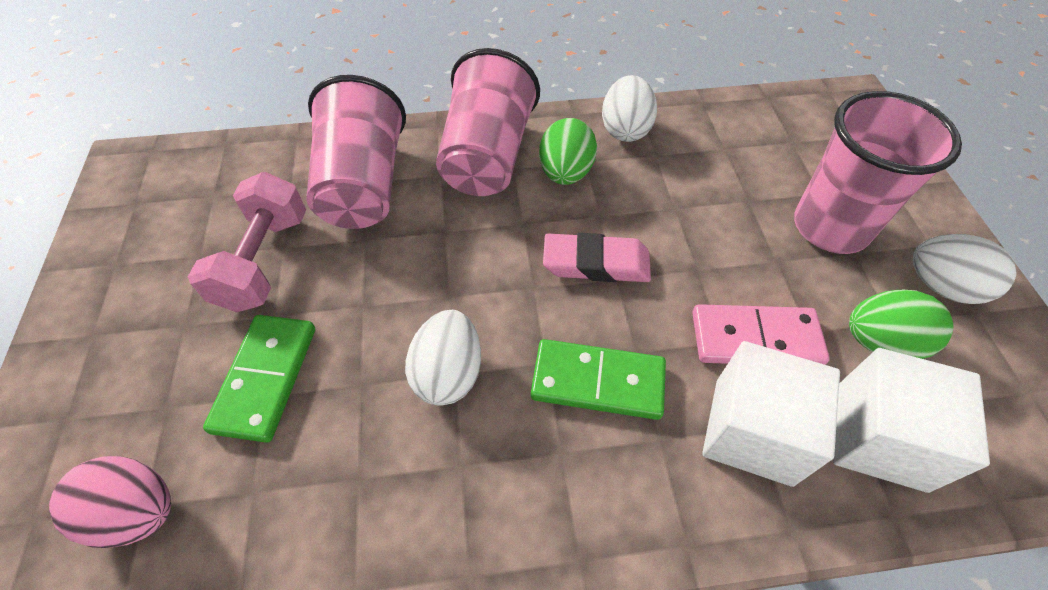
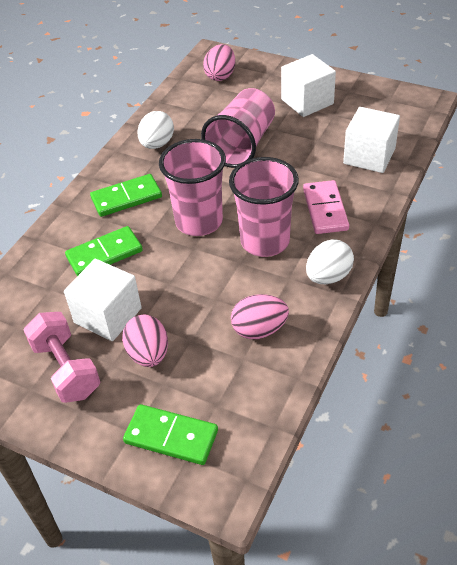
green domino: 2 -> 3
green egg: 2 -> 0
pink egg: 1 -> 3
pink eraser: 1 -> 0
white cube: 2 -> 3
white egg: 3 -> 2

